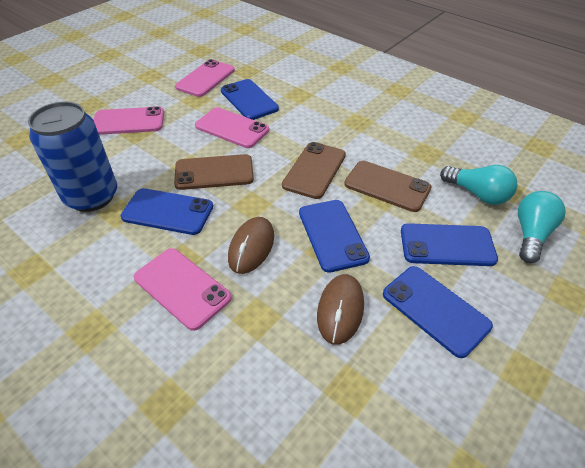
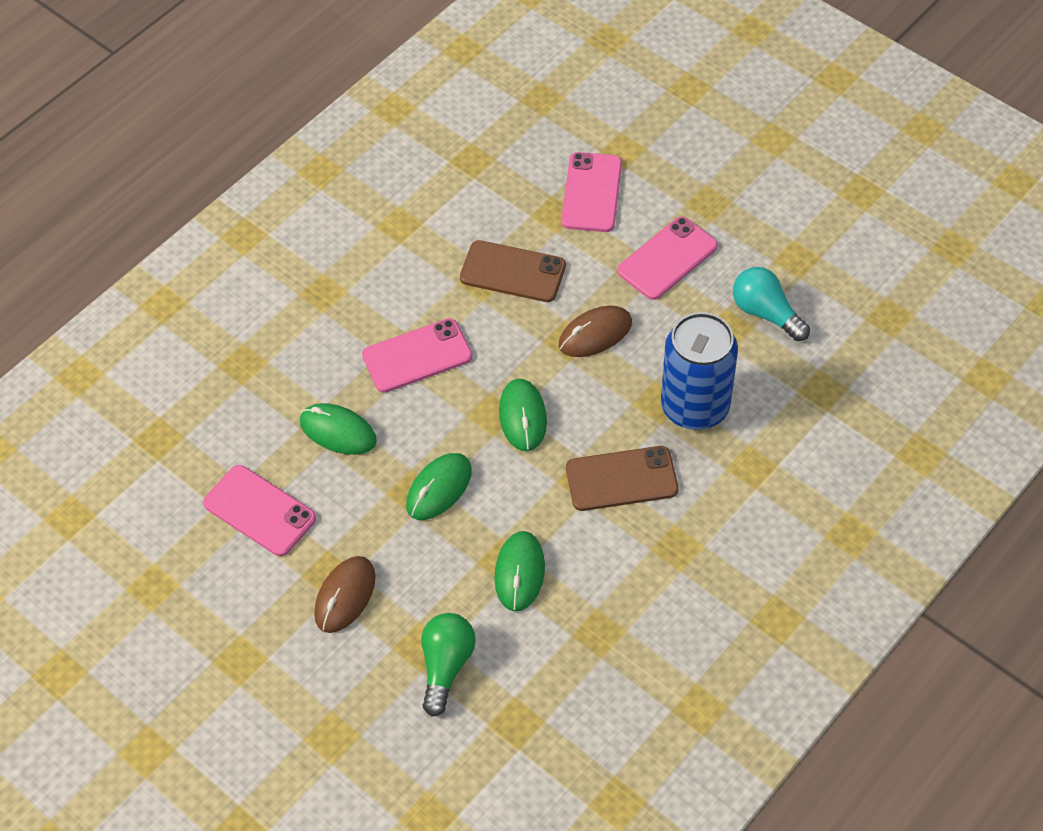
blue phone: 5 -> 0
brown phone: 3 -> 2
green light bulb: 0 -> 1
green mouse: 0 -> 4
turquoise light bulb: 2 -> 1

